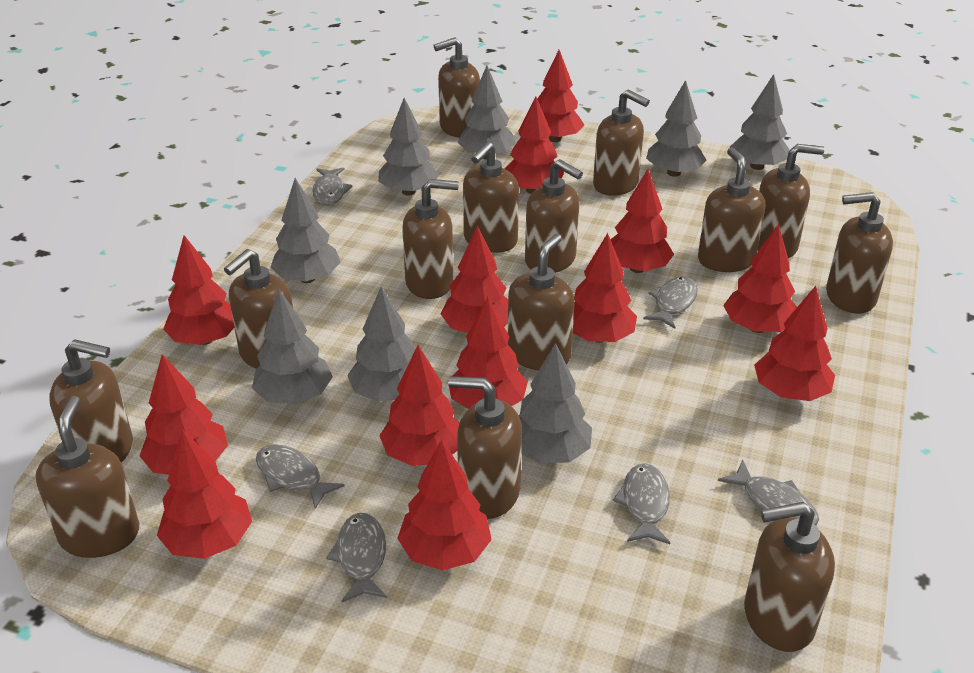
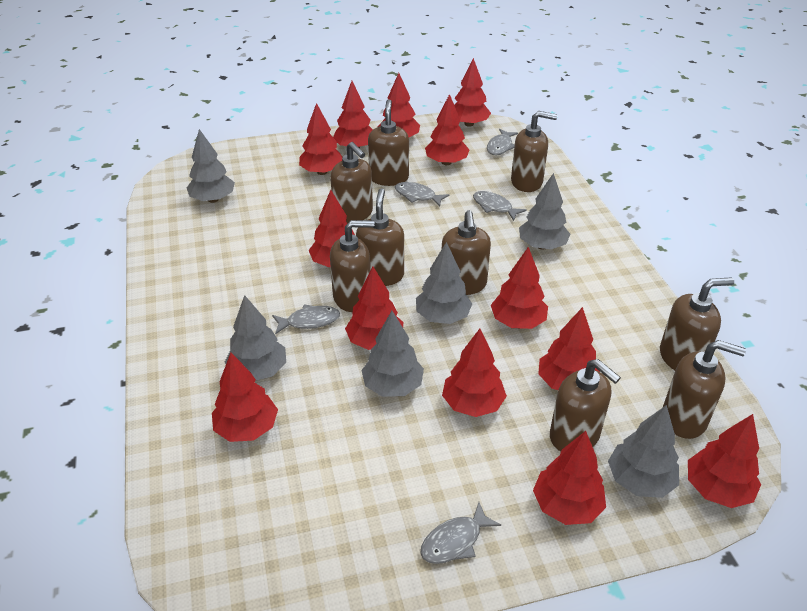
brown soap dispenser: 14 -> 9
grey fish: 6 -> 5
grey tree: 8 -> 6

